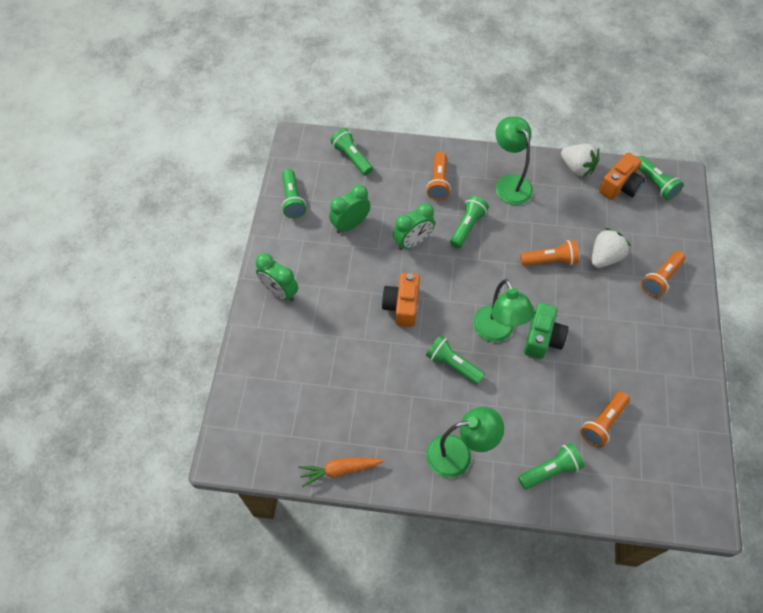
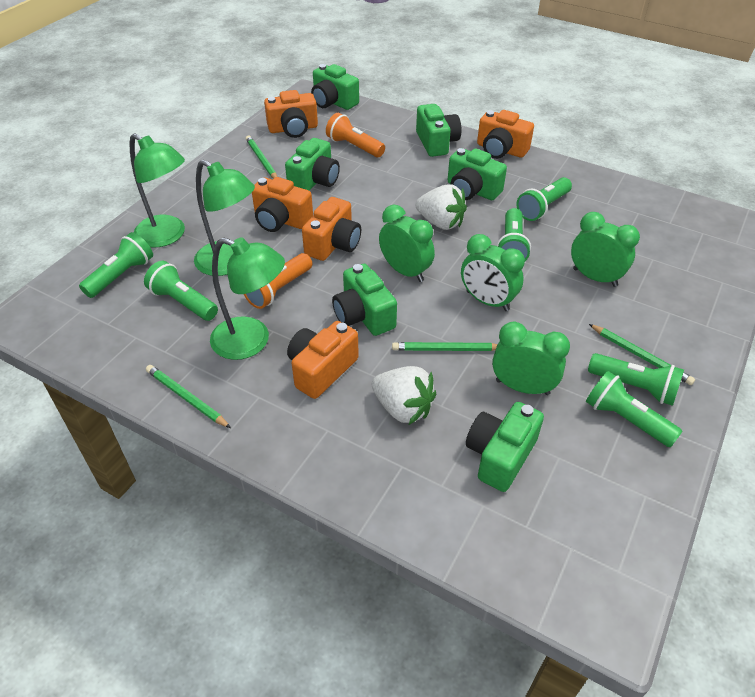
green camera: 1 -> 6
green clock: 3 -> 4
green pencil: 0 -> 4
orange camera: 2 -> 5
orange carrot: 1 -> 0
orange flashlight: 4 -> 2

